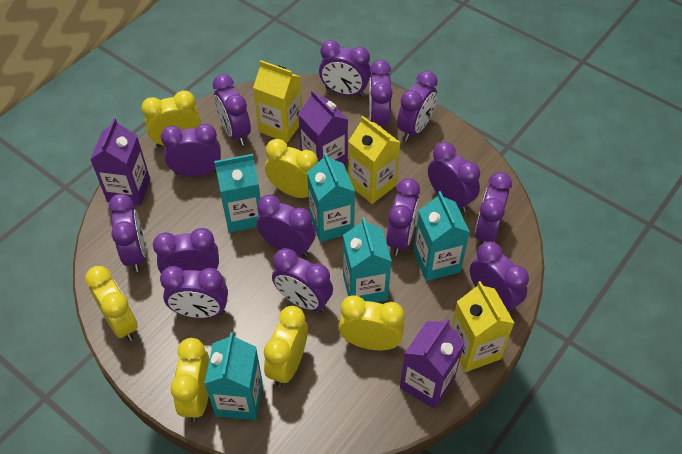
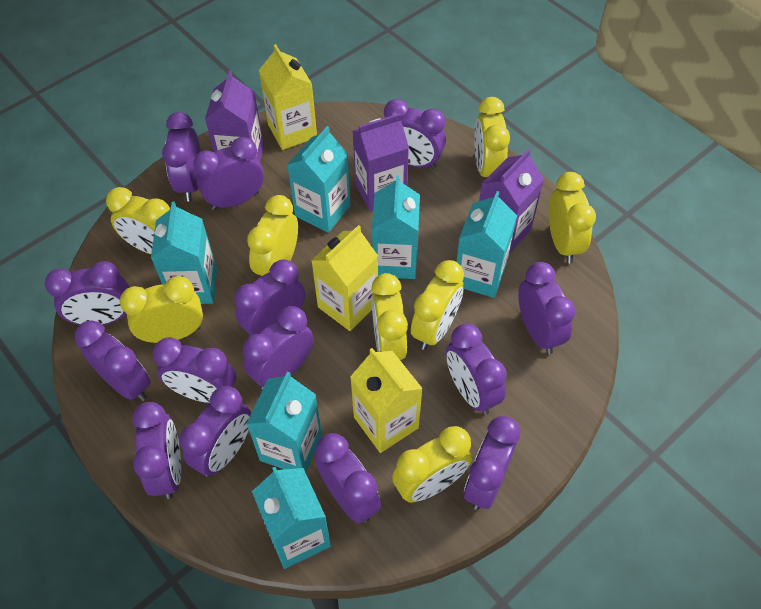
turquoise carton: 5 -> 6
yellow clock: 6 -> 8

